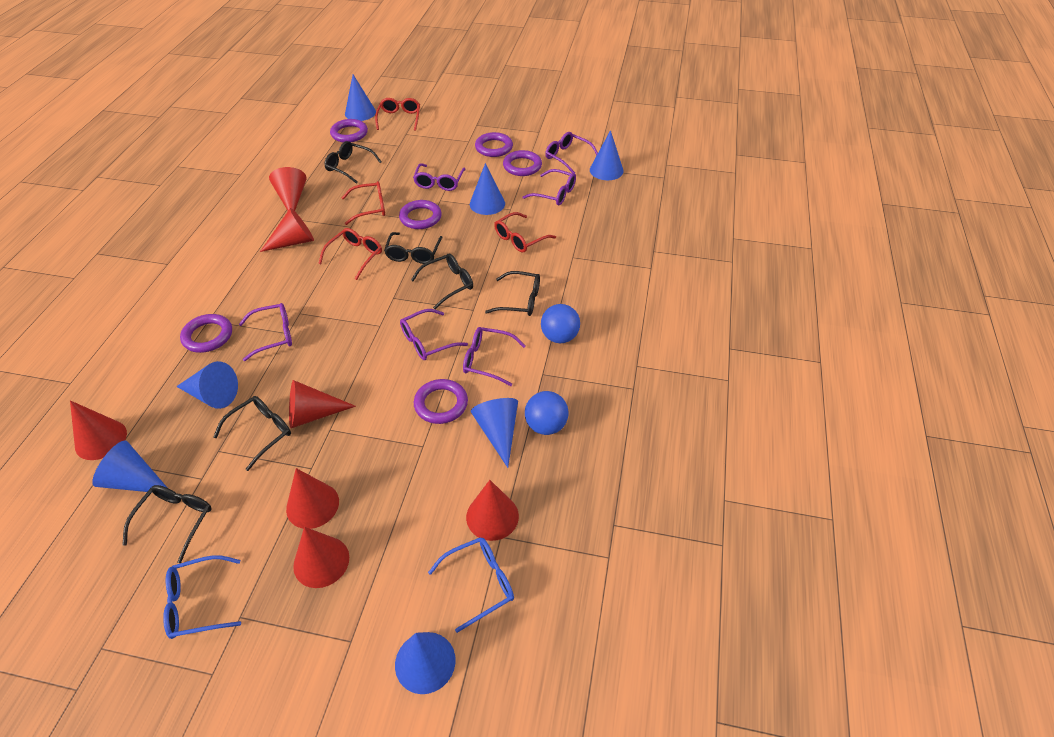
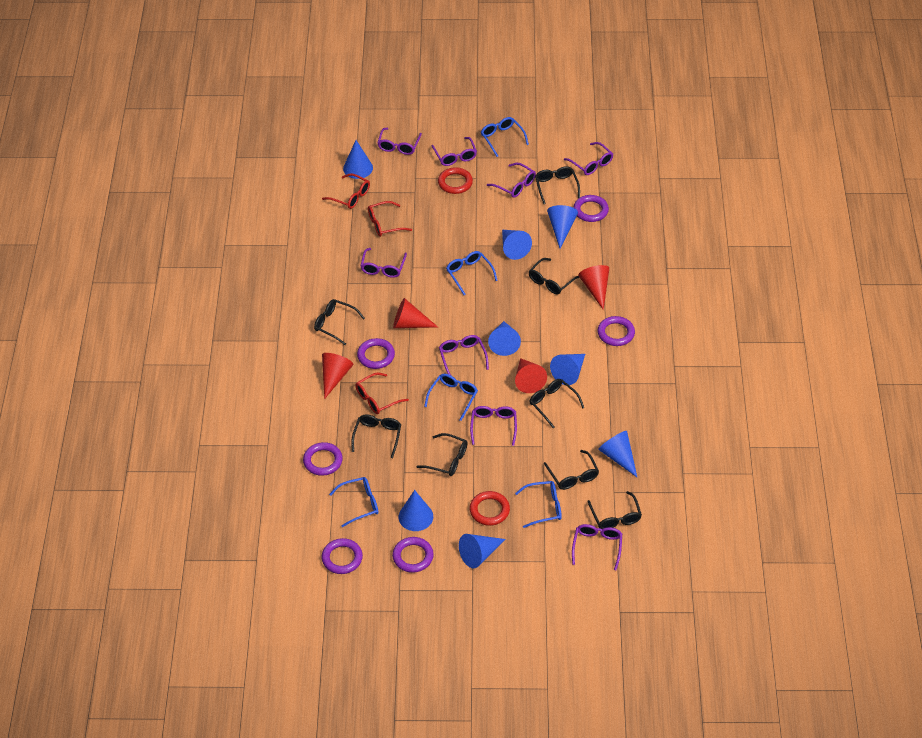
black glasses: 6 -> 8
blue ball: 2 -> 0
blue cone: 7 -> 8
blue glasses: 2 -> 5
purple glasses: 6 -> 8
red cone: 7 -> 4
red glasses: 4 -> 3
red ring: 0 -> 2

